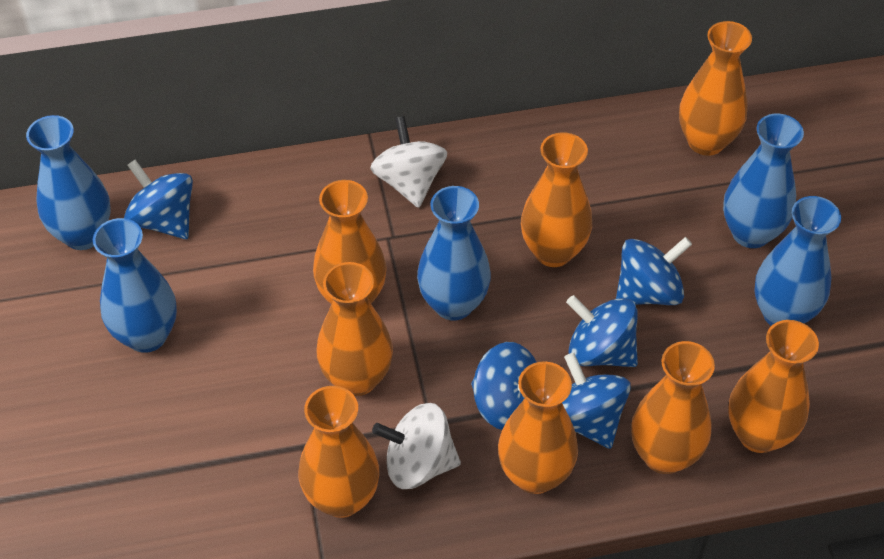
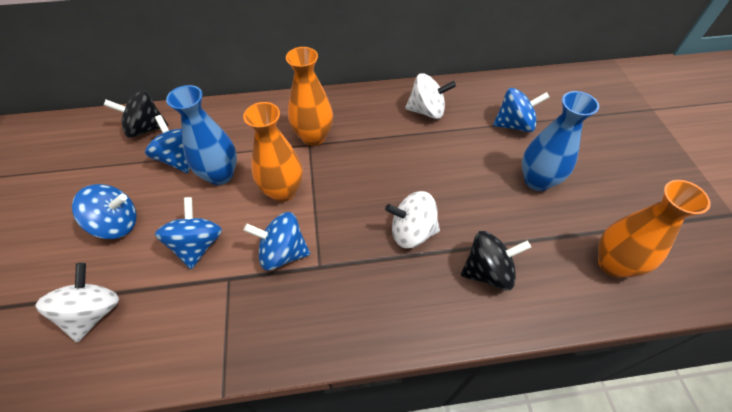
black spinning top: 0 -> 2
blue vase: 5 -> 2
orange vase: 8 -> 3
white spinning top: 2 -> 3

